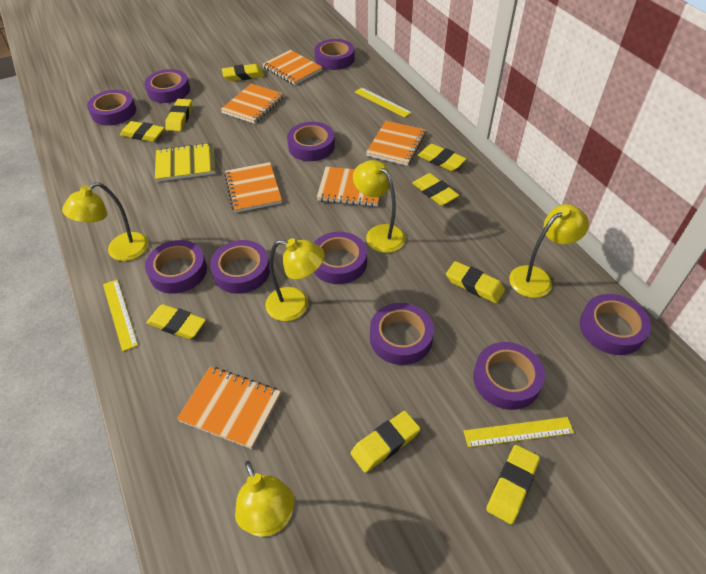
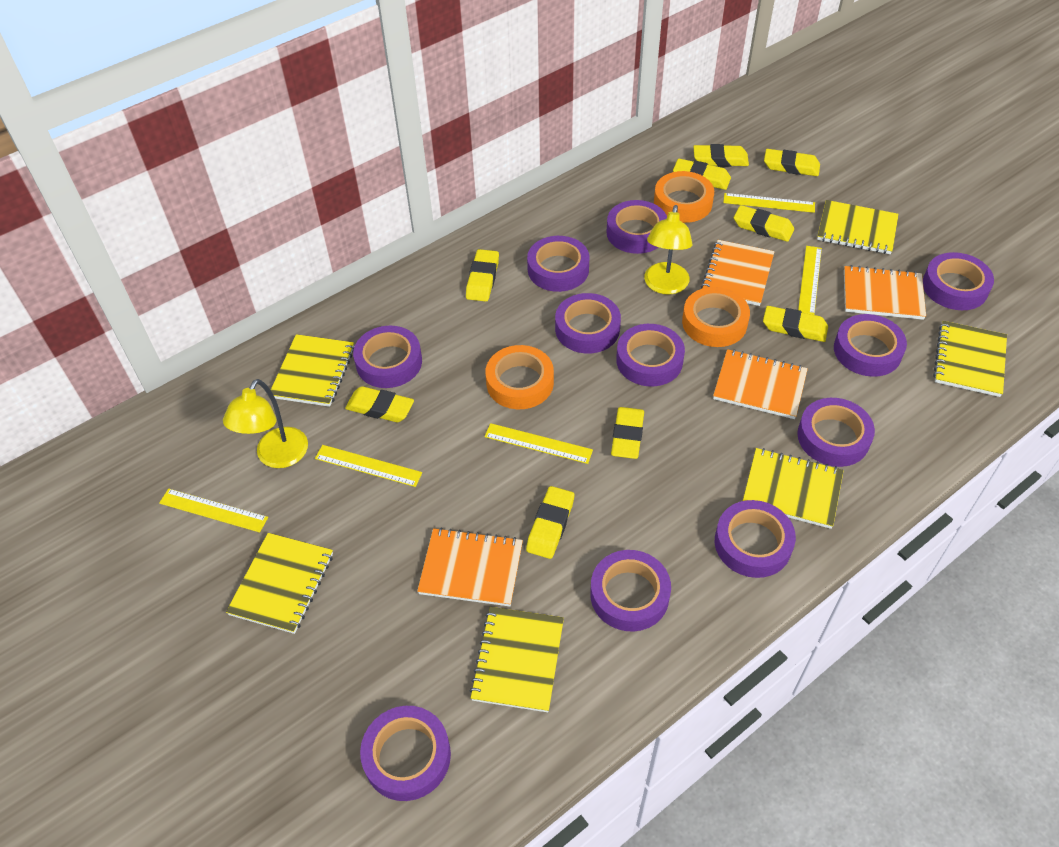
orange notebook: 6 -> 4
orange tape: 0 -> 3
purple tape: 10 -> 11
yellow lamp: 5 -> 2
yellow notebook: 1 -> 6
yellow ruler: 3 -> 5

